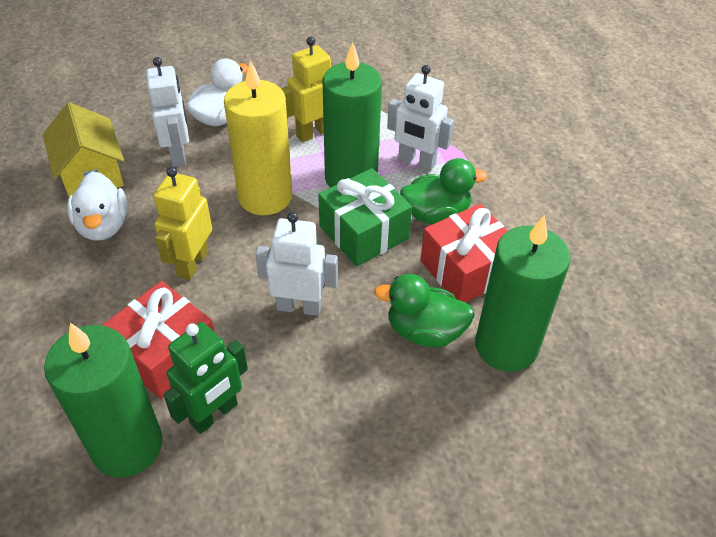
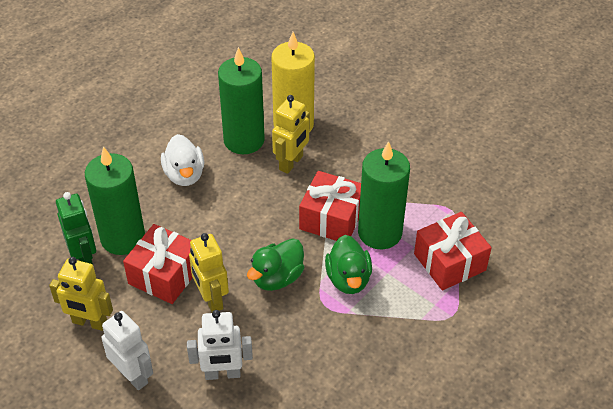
green gift: 1 -> 0
red gift: 2 -> 3
white duck: 2 -> 1
white robot: 3 -> 2
yellow house: 1 -> 0
yellow robot: 2 -> 3

